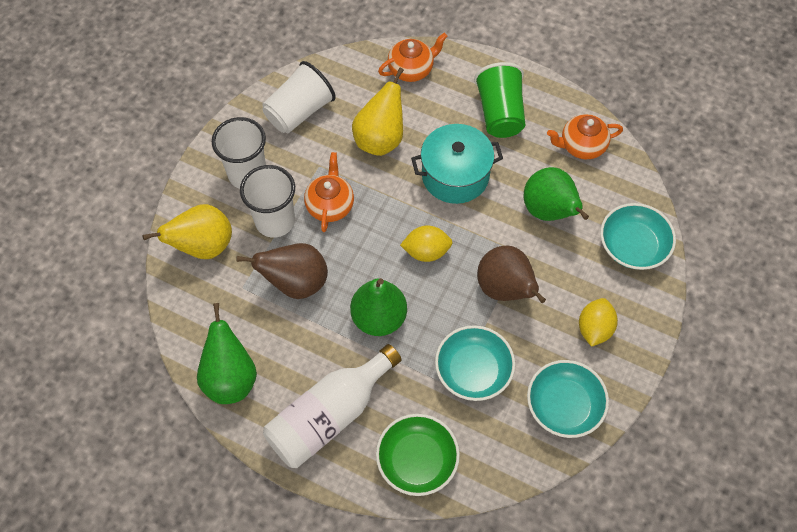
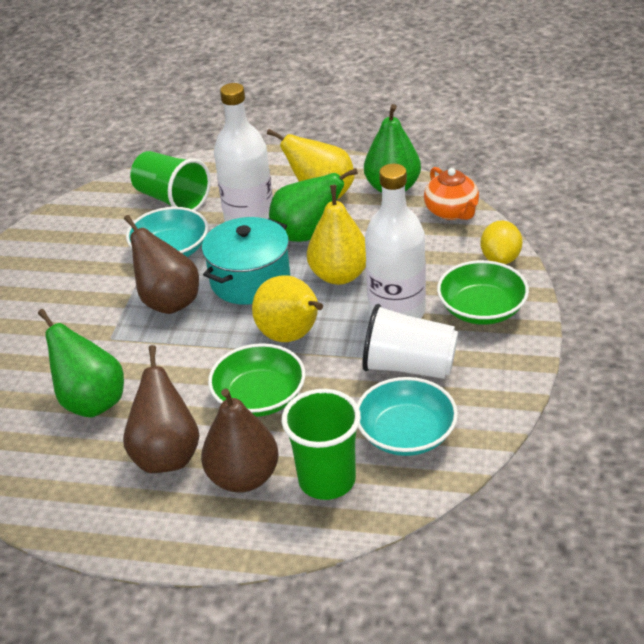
brown pear: 2 -> 3
green bowl: 1 -> 2
green cup: 1 -> 2
orange teapot: 3 -> 1
turquoise bowl: 3 -> 2
white bottle: 1 -> 2
white cup: 3 -> 1
yellow lemon: 2 -> 1
yellow pear: 2 -> 3

